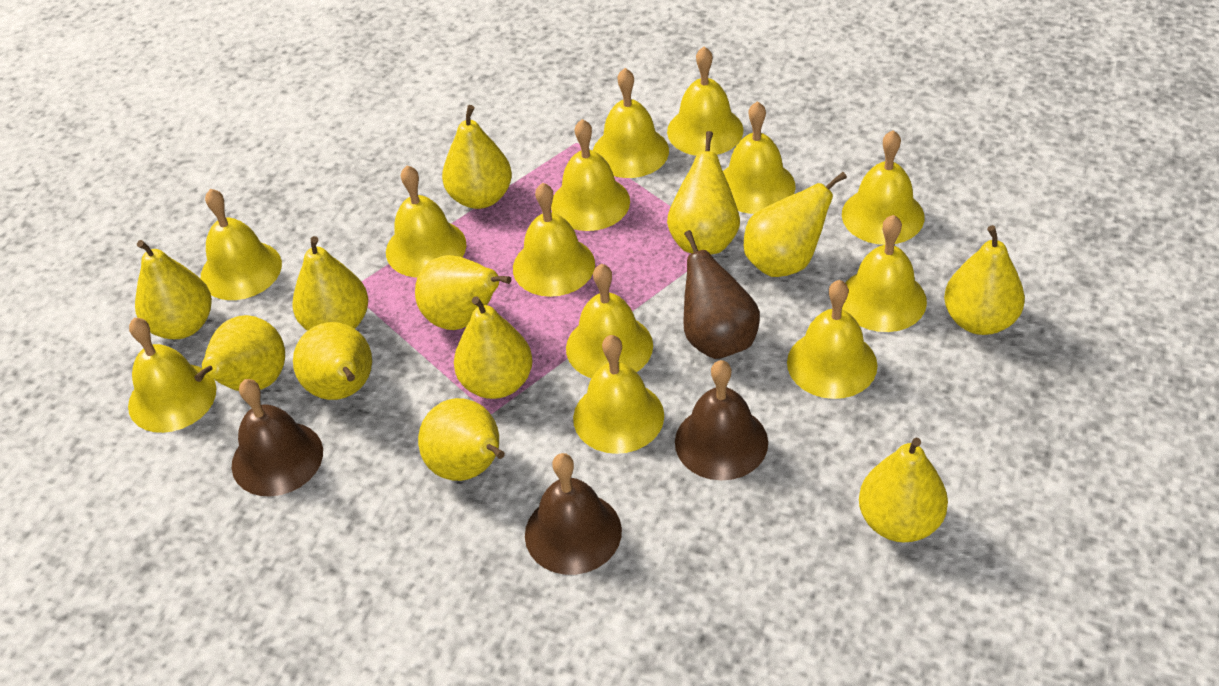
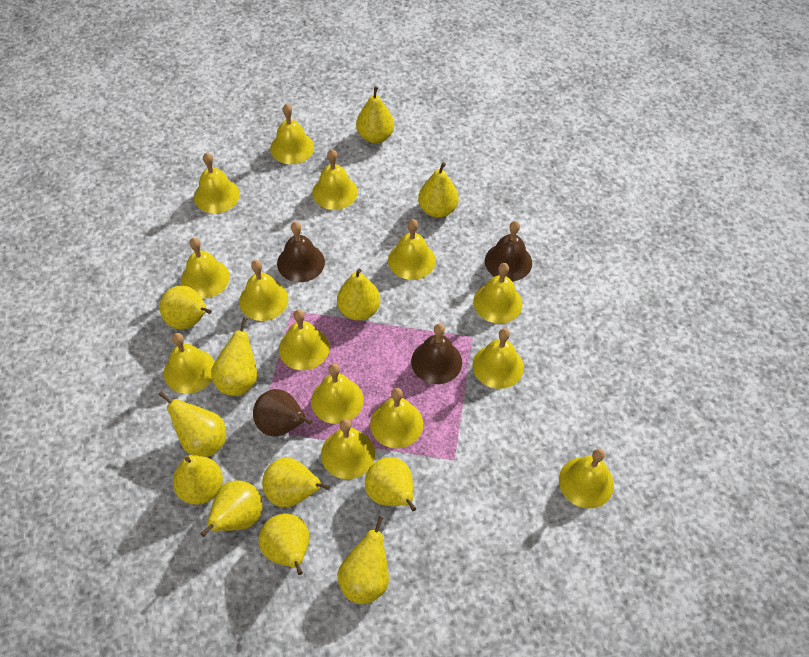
yellow bell: 13 -> 14

